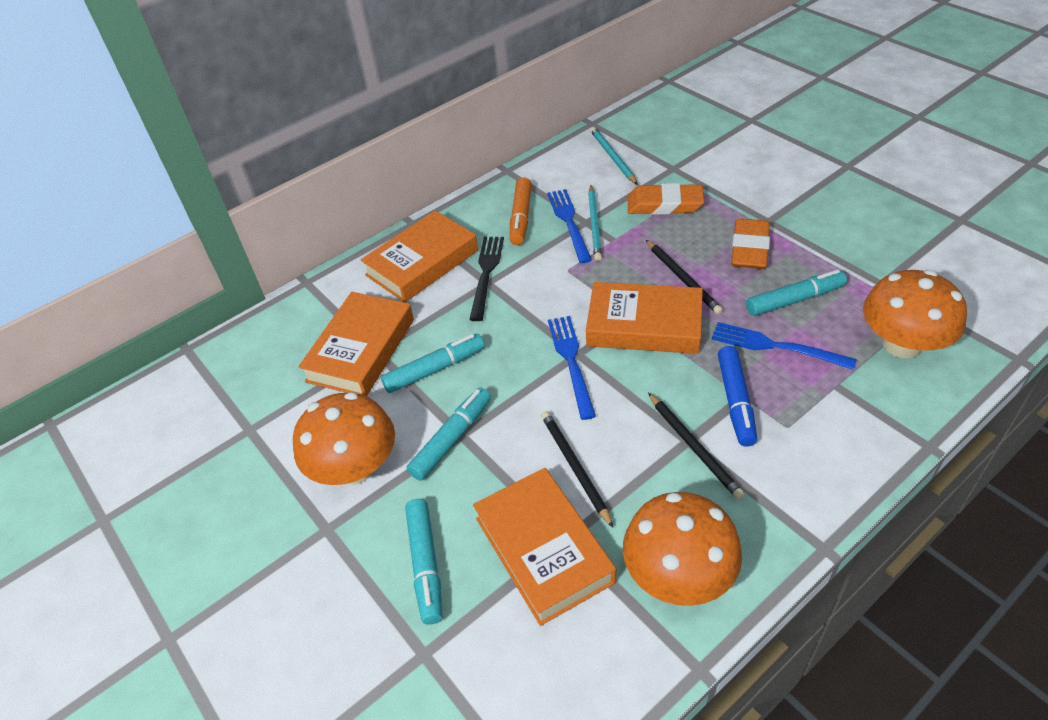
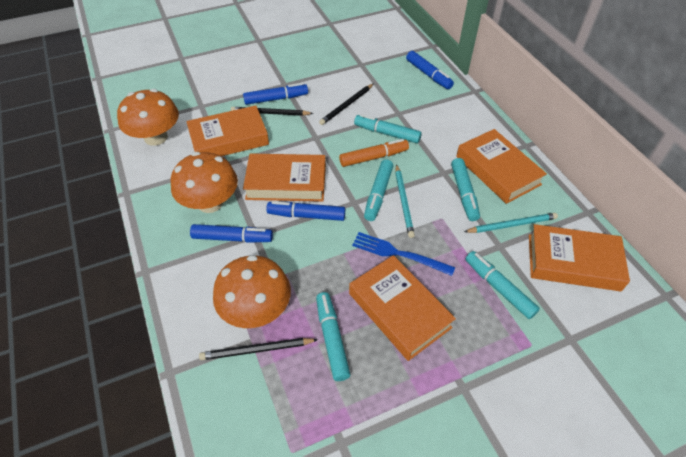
black fork: 1 -> 0
blue fork: 3 -> 1
blue marker: 1 -> 4
orange book: 4 -> 5
orange eraser: 2 -> 0
turquoise marker: 4 -> 5

